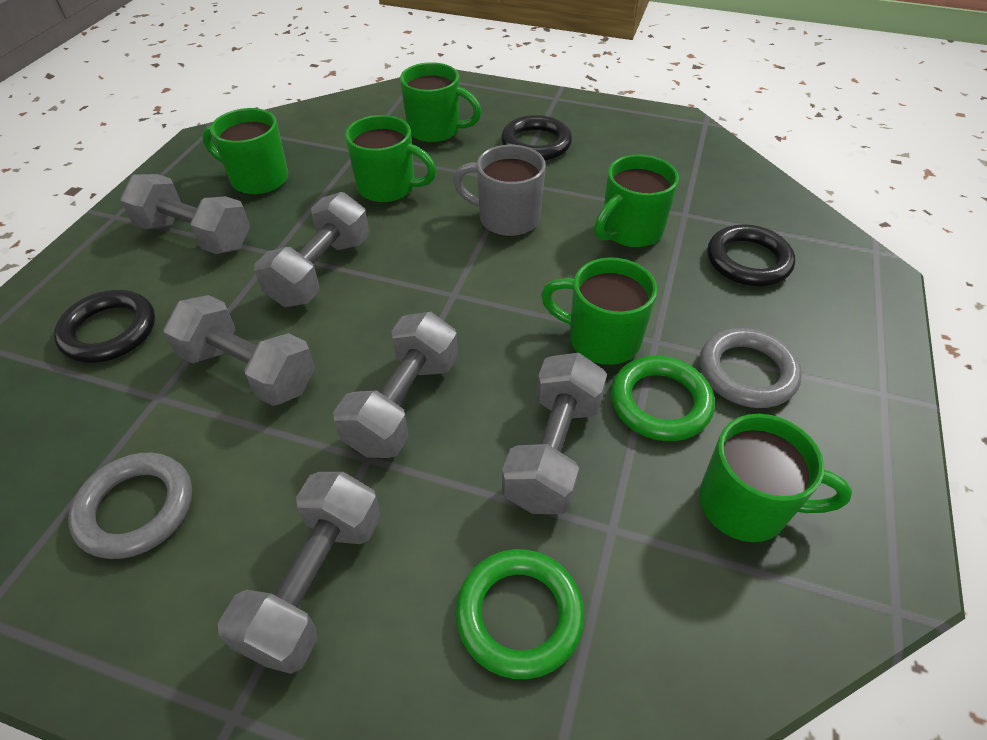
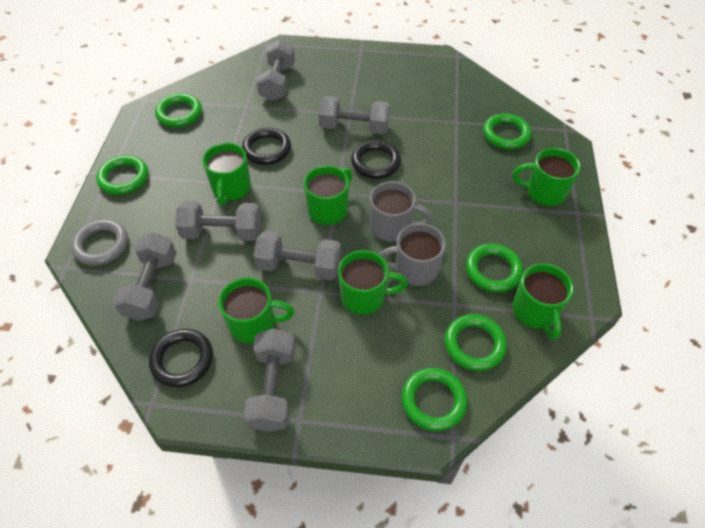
green ring: 2 -> 6
grey mug: 1 -> 2
grey ring: 2 -> 1

